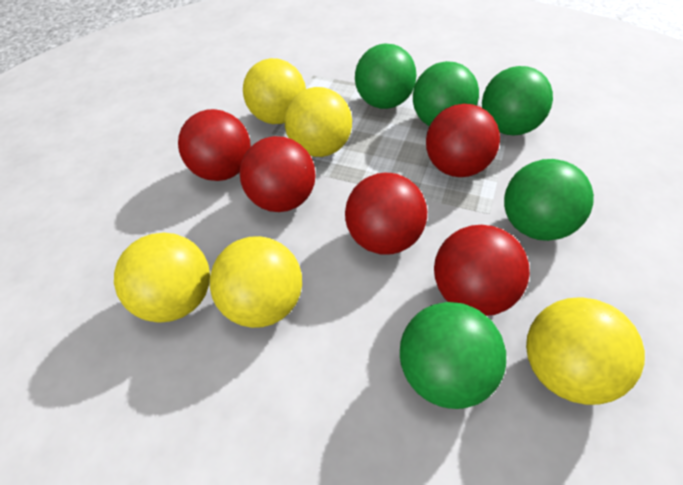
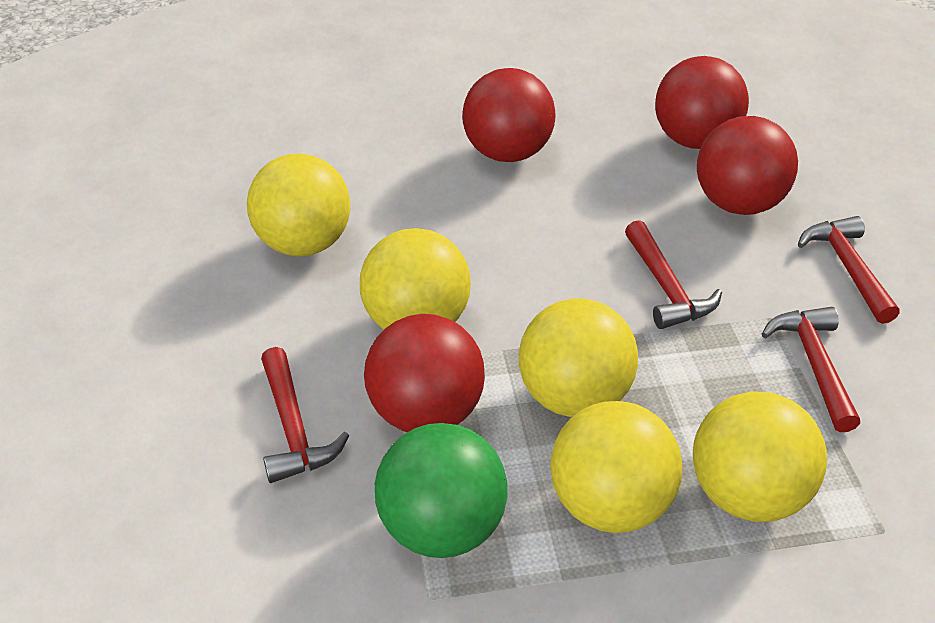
green ball: 5 -> 1
red ball: 5 -> 4
red hammer: 0 -> 4

